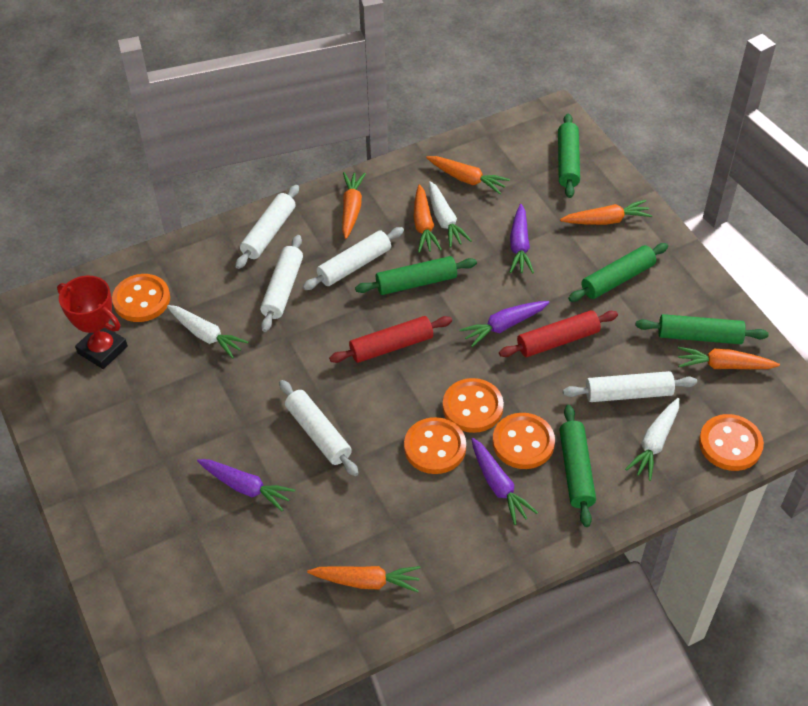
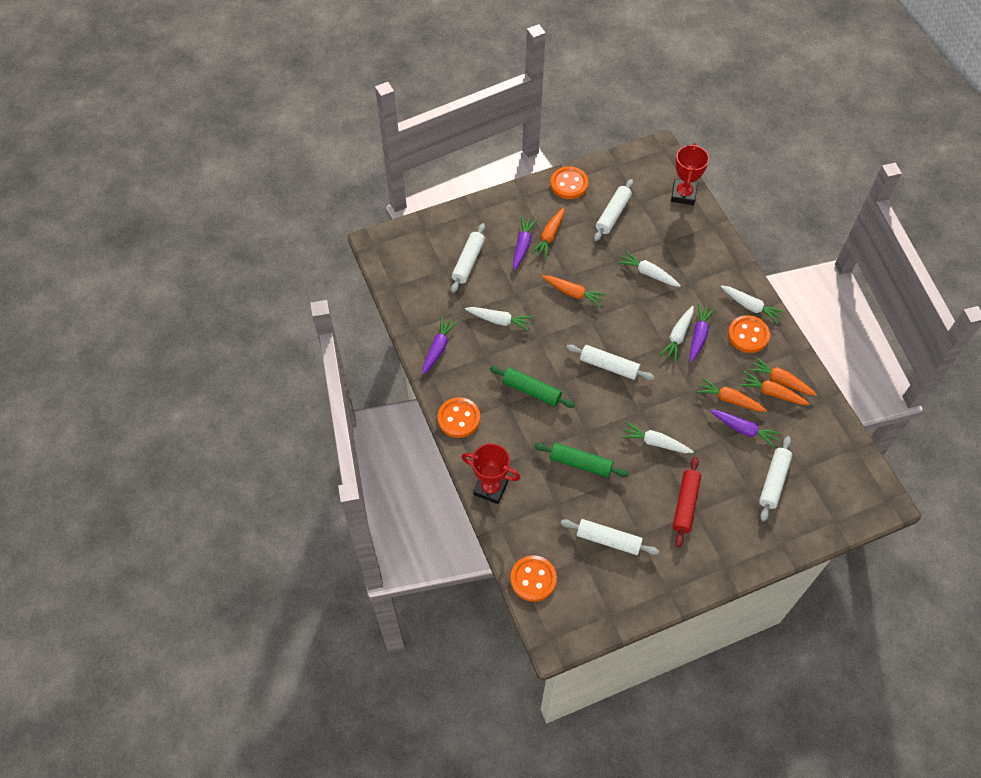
green rolling pin: 5 -> 2
orange button: 5 -> 4
orange carrot: 6 -> 5
red rolling pin: 2 -> 1
red trophy: 1 -> 2
white carrot: 3 -> 5

